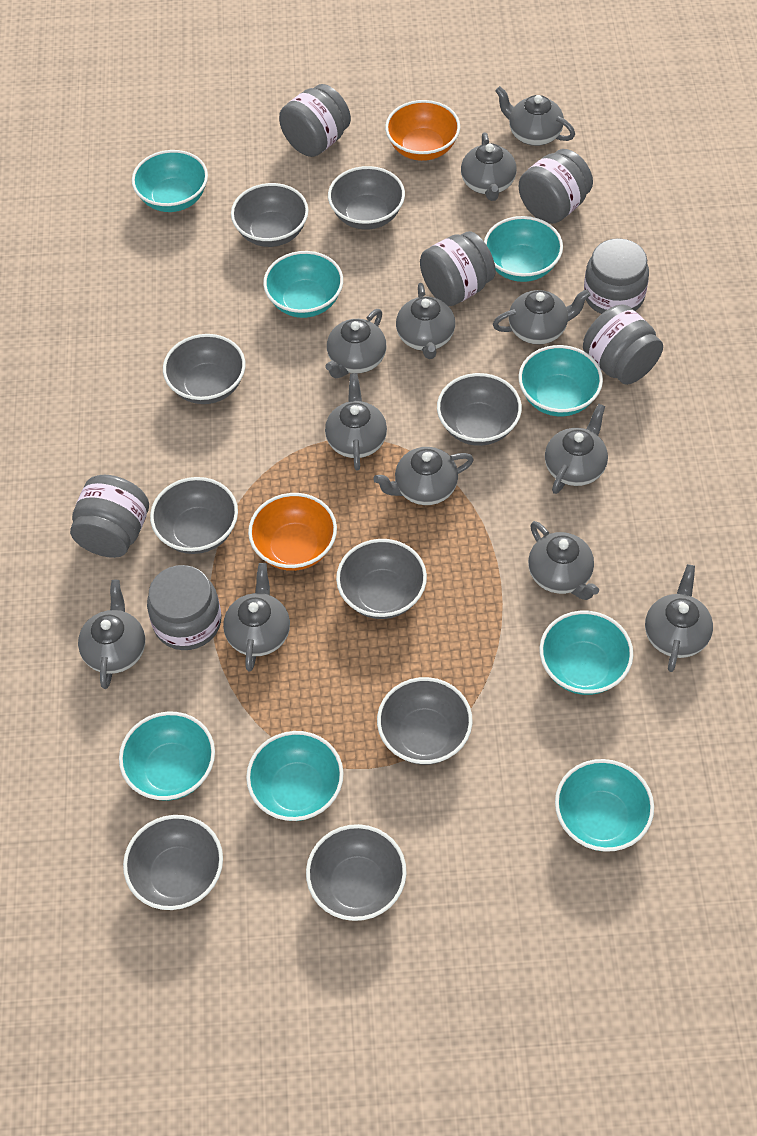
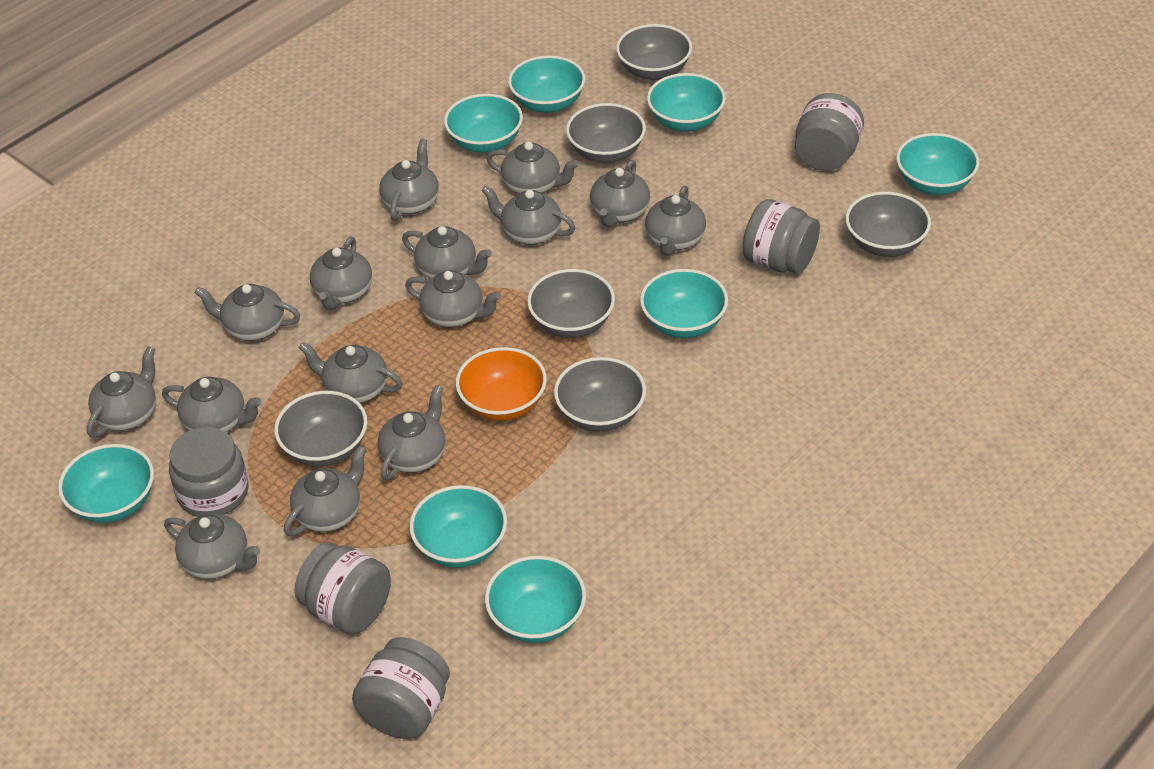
grey bowl: 9 -> 6
grey jar: 7 -> 5
grey teapot: 12 -> 15
orange bowl: 2 -> 1

